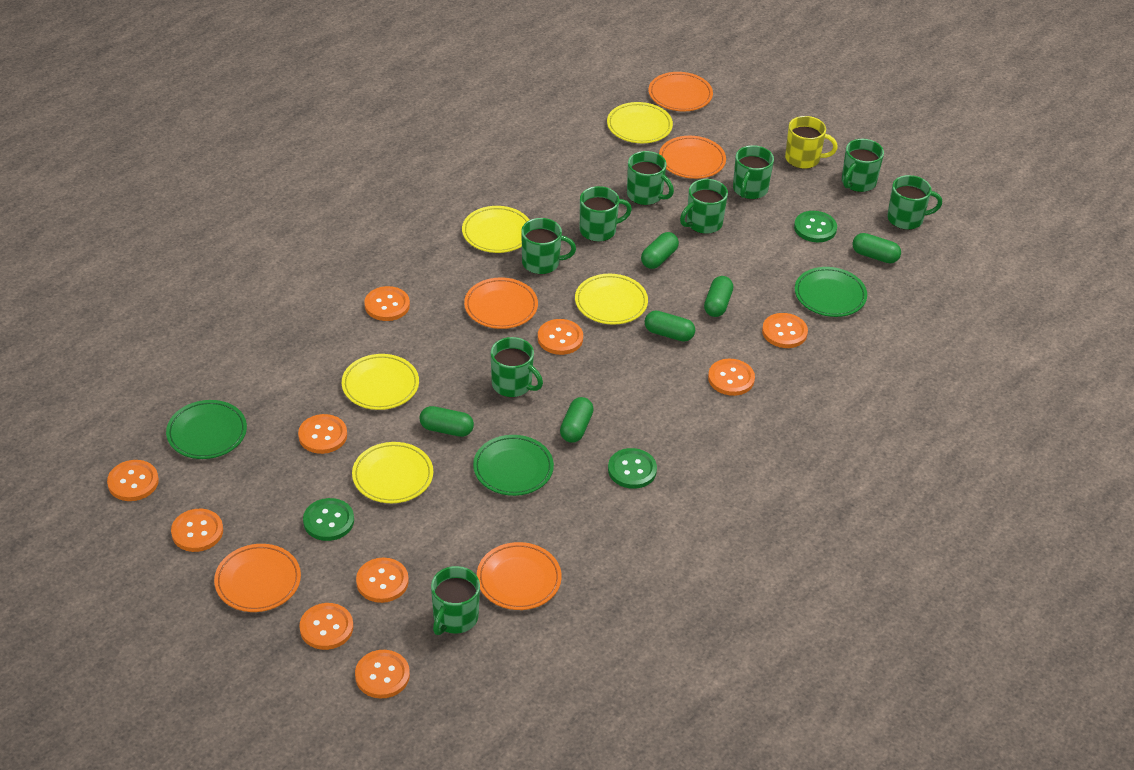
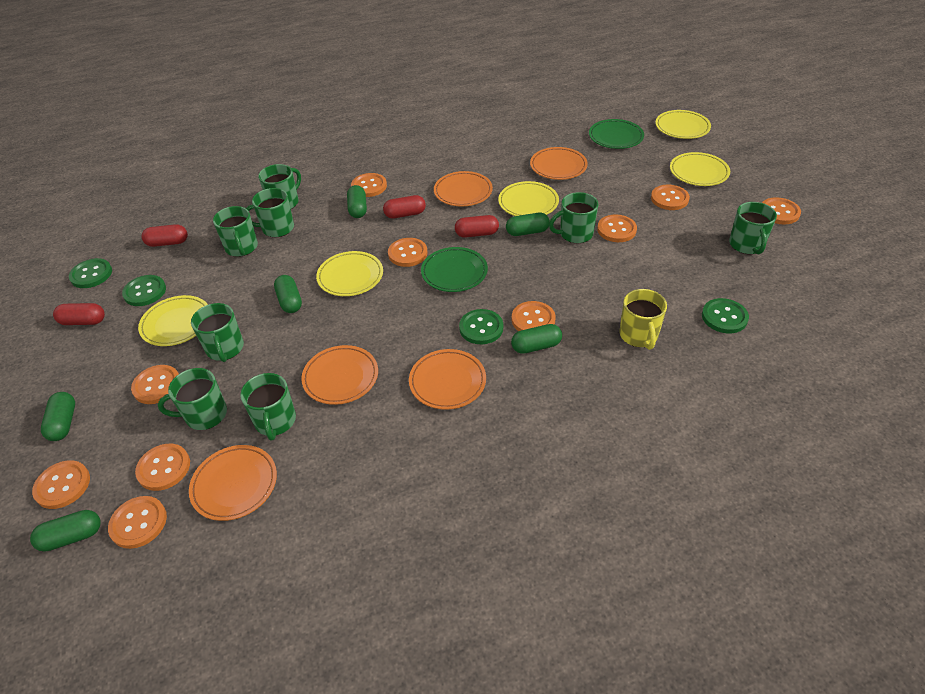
green button: 3 -> 4
green mug: 9 -> 8
green plate: 3 -> 2
red capsule: 0 -> 4

